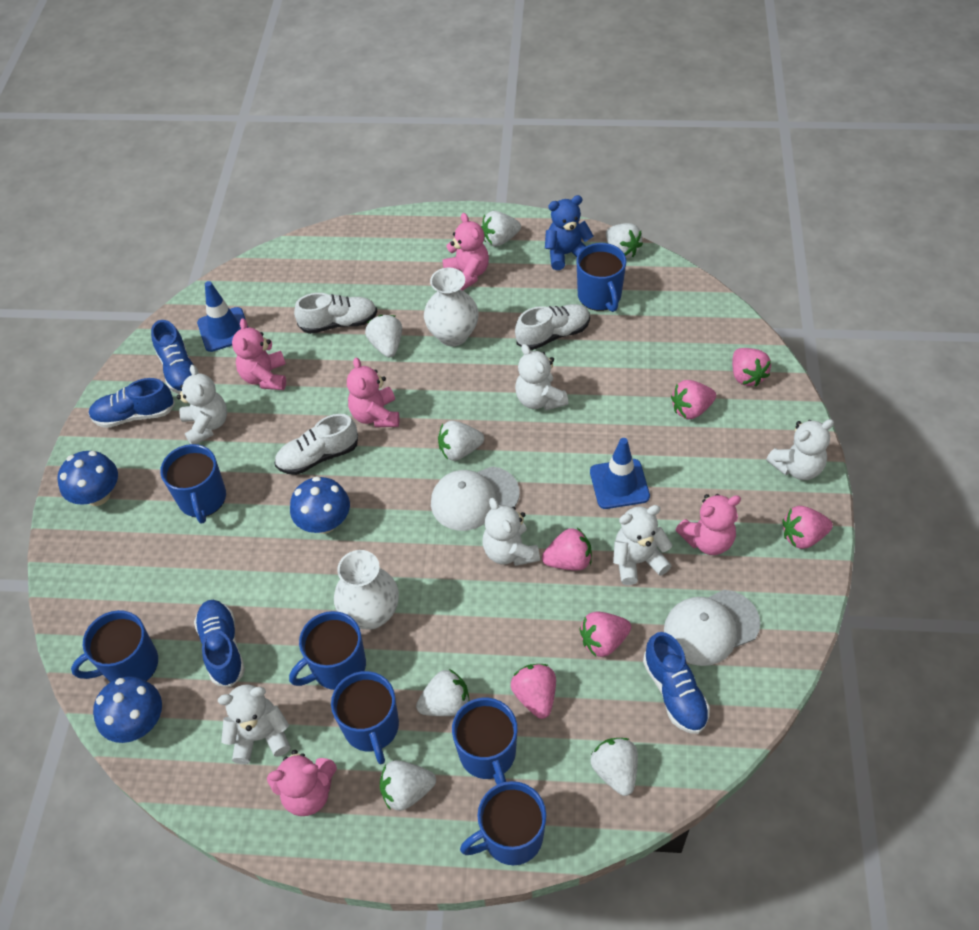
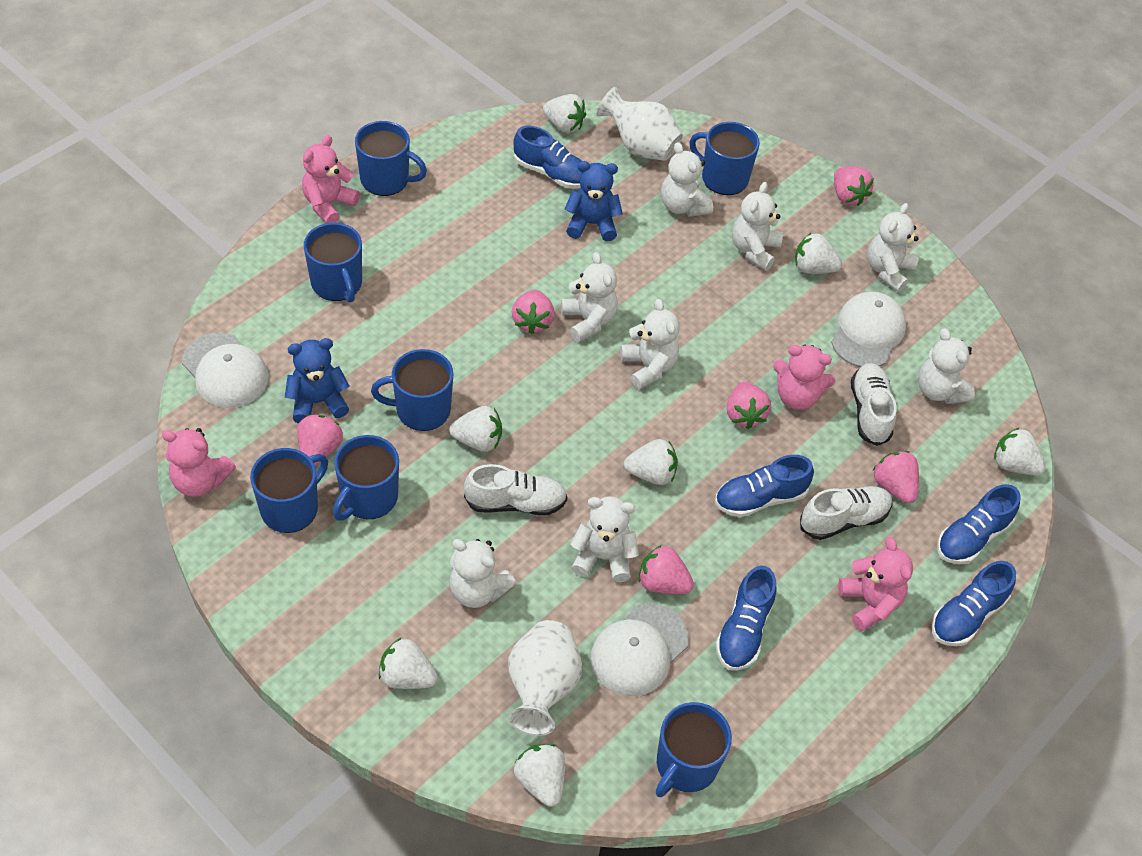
blue mushroom: 3 -> 0
blue shoe: 4 -> 5
blue teddy bear: 1 -> 2
blue traffic cone: 2 -> 0
pink teddy bear: 5 -> 4
white cap: 2 -> 3
white teddy bear: 6 -> 8

